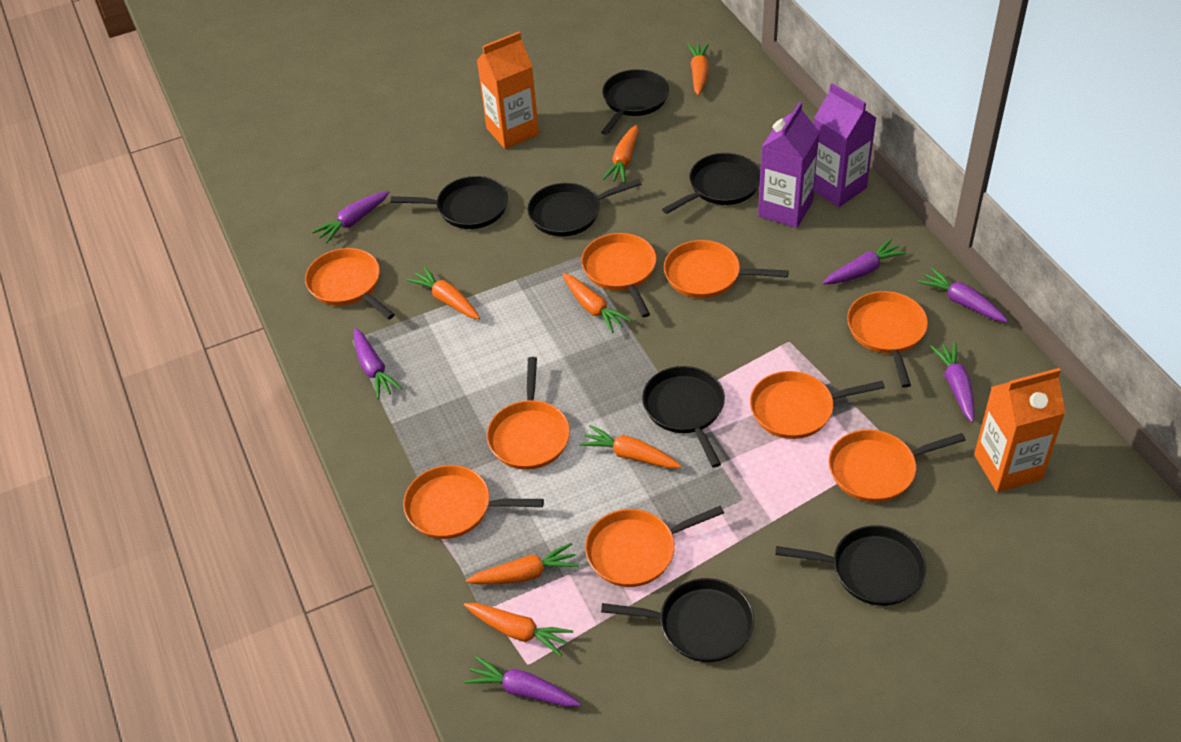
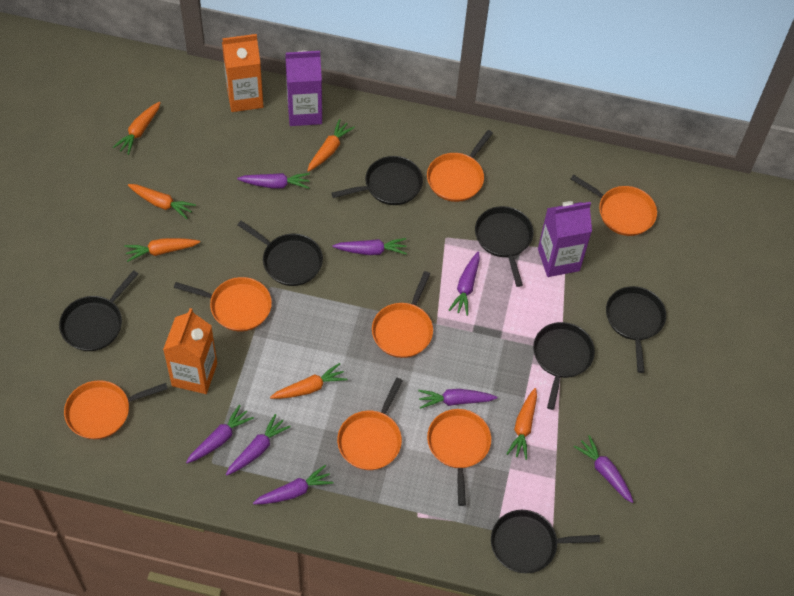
orange carrot: 7 -> 6
orange pan: 9 -> 7
purple carrot: 6 -> 8

